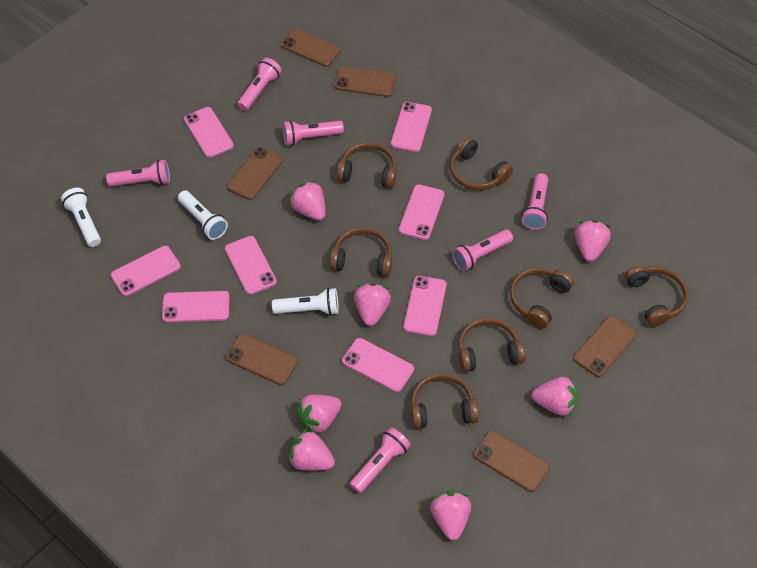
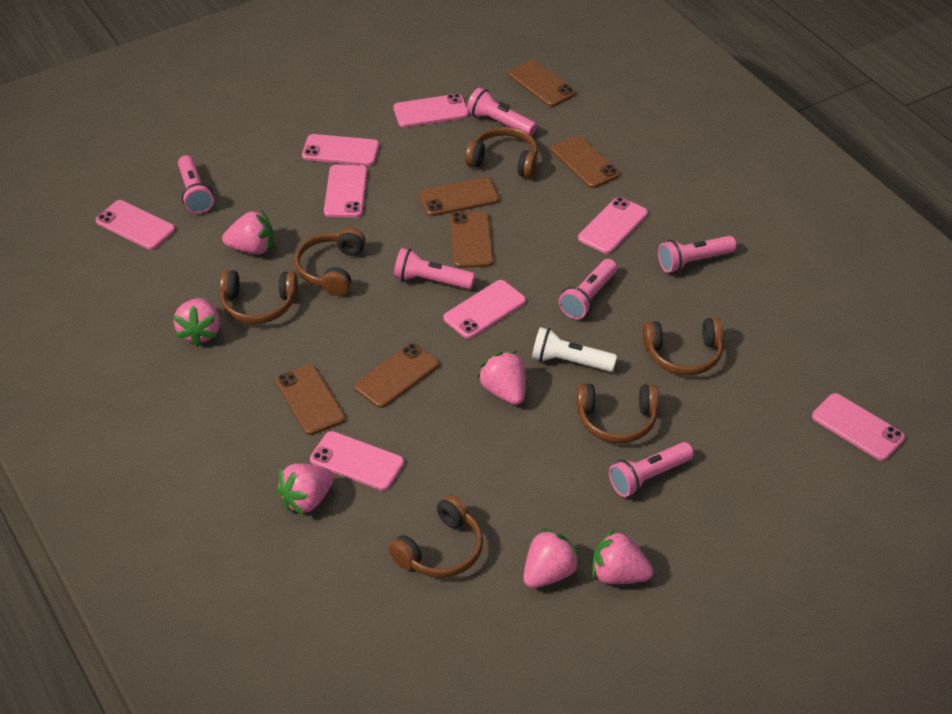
brown headphones: 7 -> 6
pink strawberry: 7 -> 6
white flashlight: 3 -> 1

